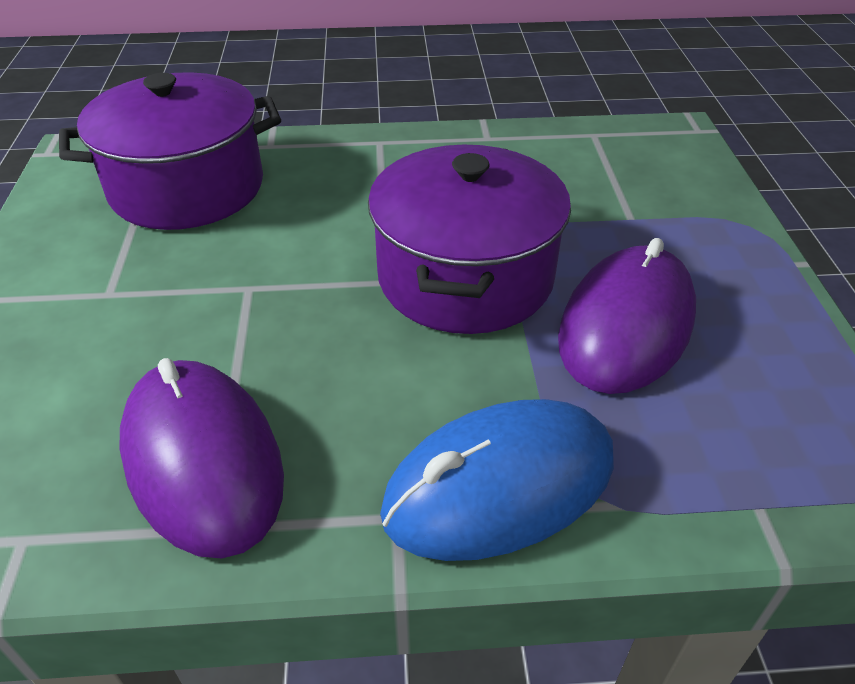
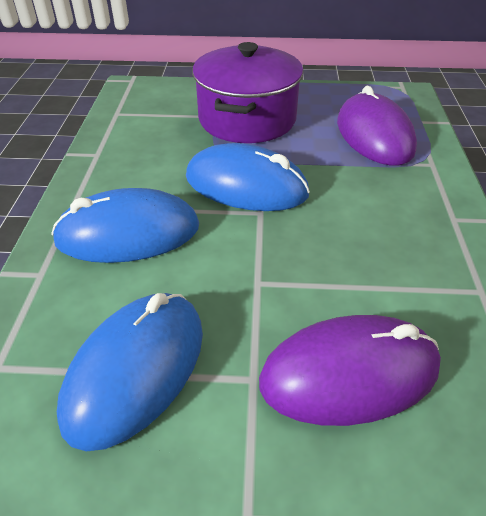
blue mouse: 1 -> 3
purple pot: 2 -> 1

